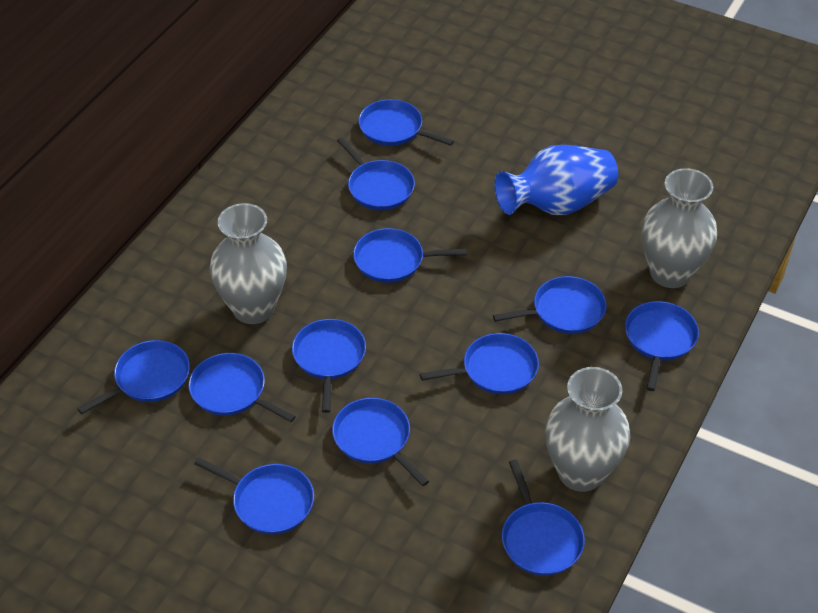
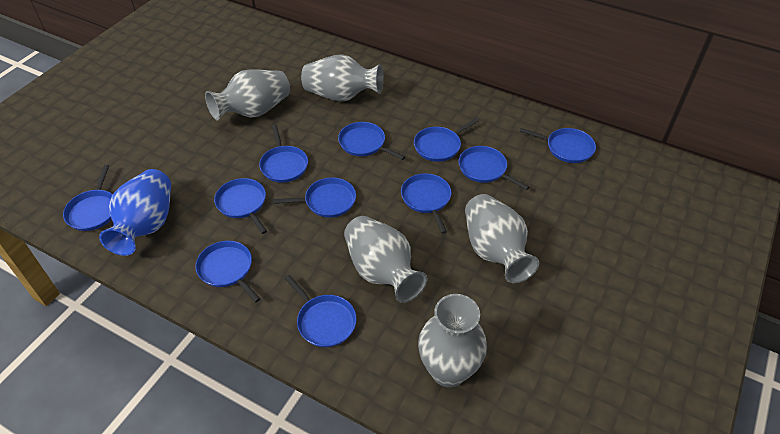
blue pan: 12 -> 11
grey vase: 3 -> 5

